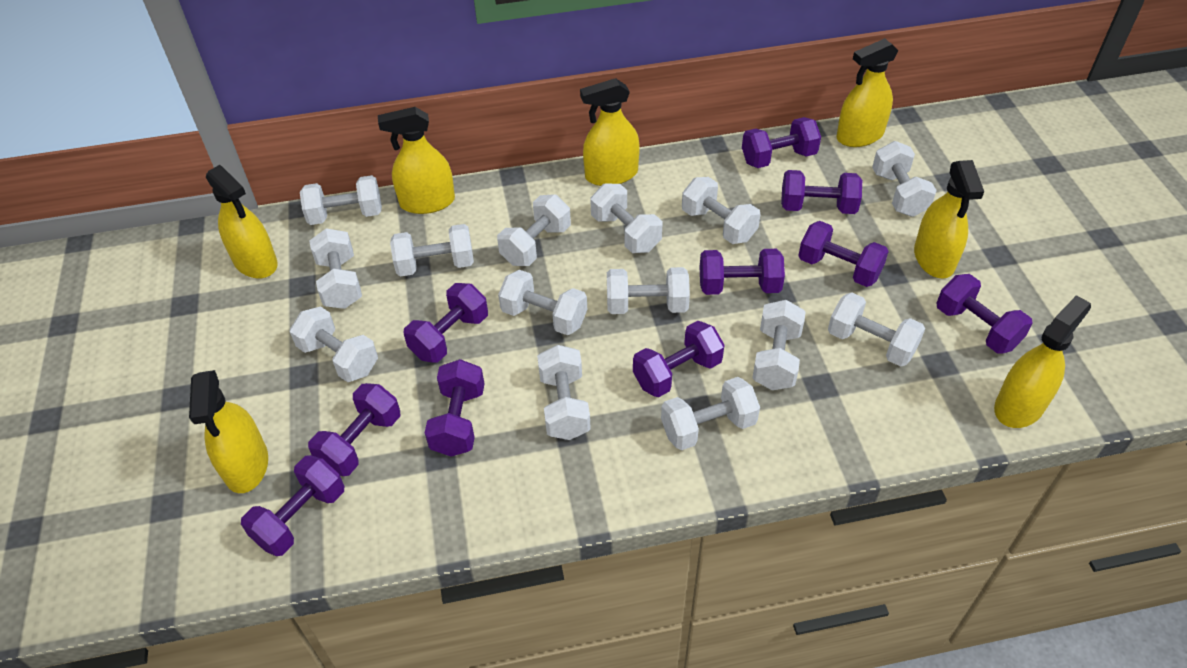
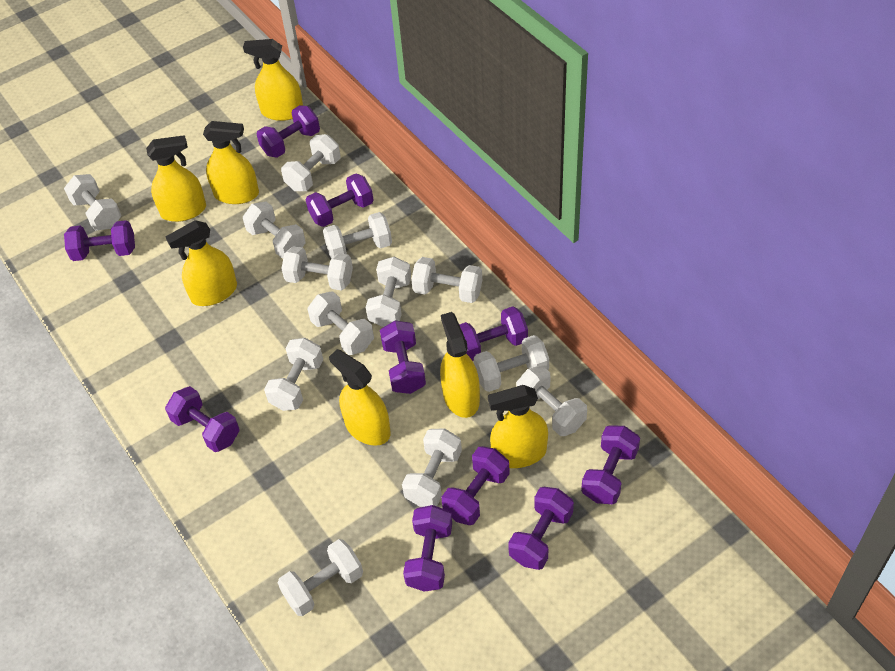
white dumbbell: 14 -> 13

